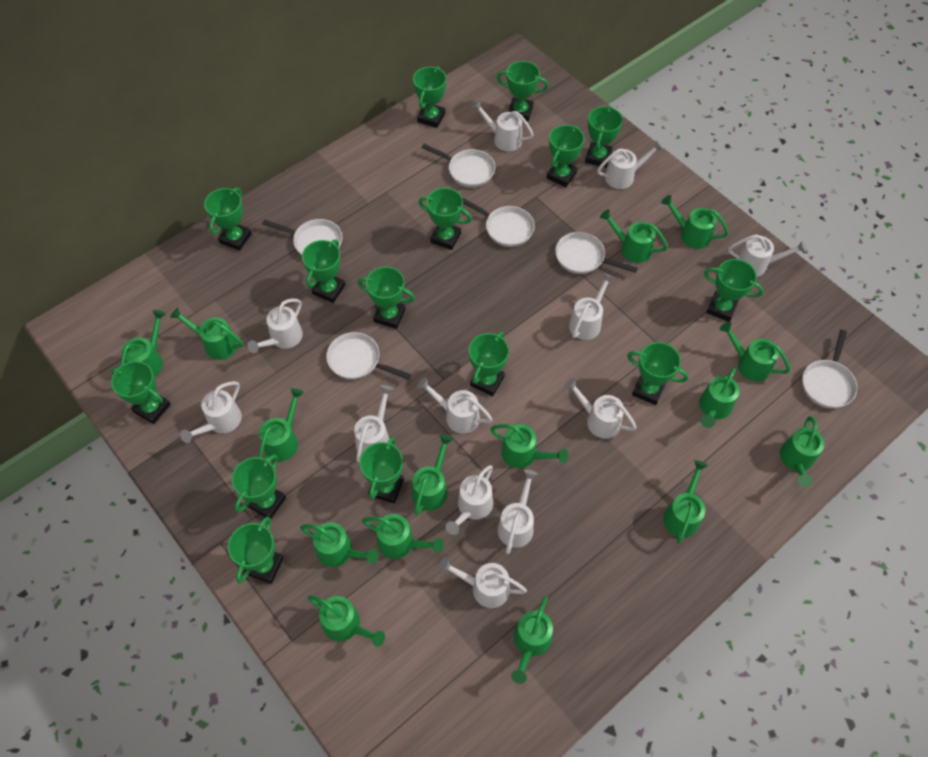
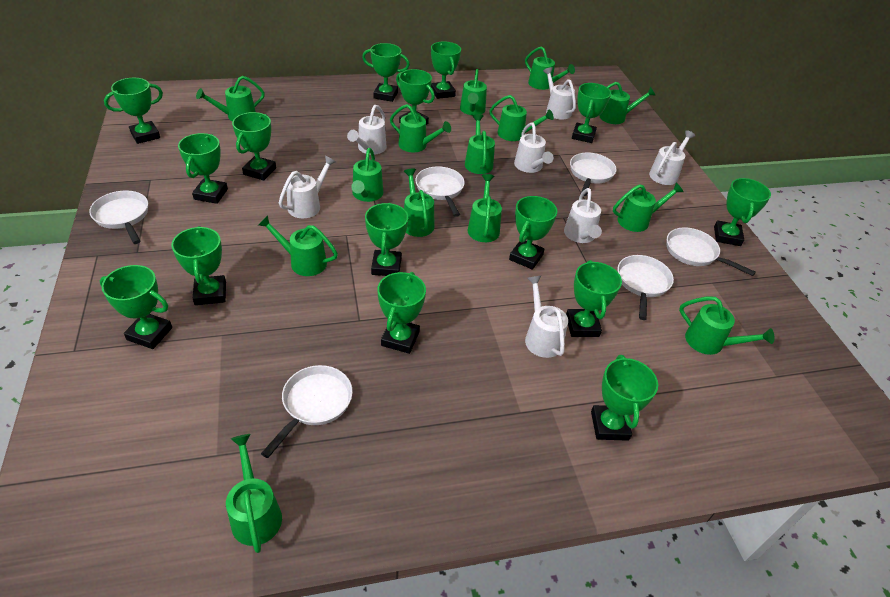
green watering can: 15 -> 14
white watering can: 12 -> 7

